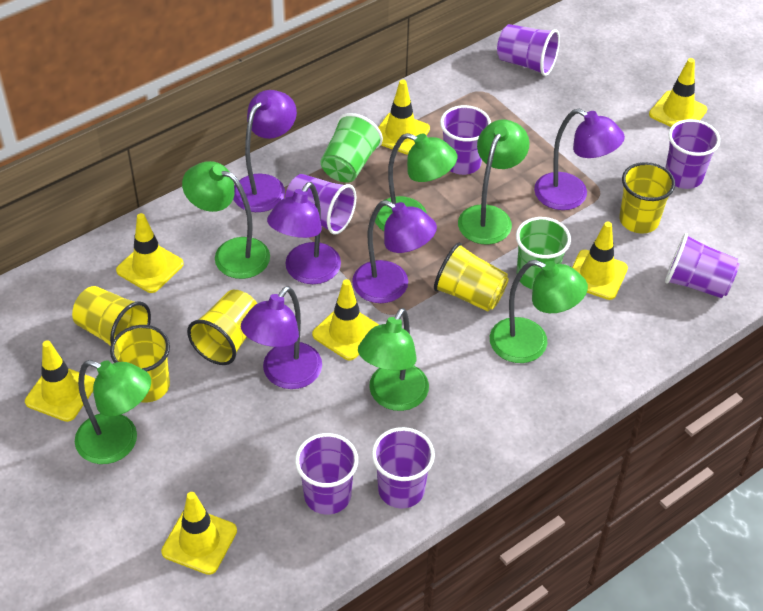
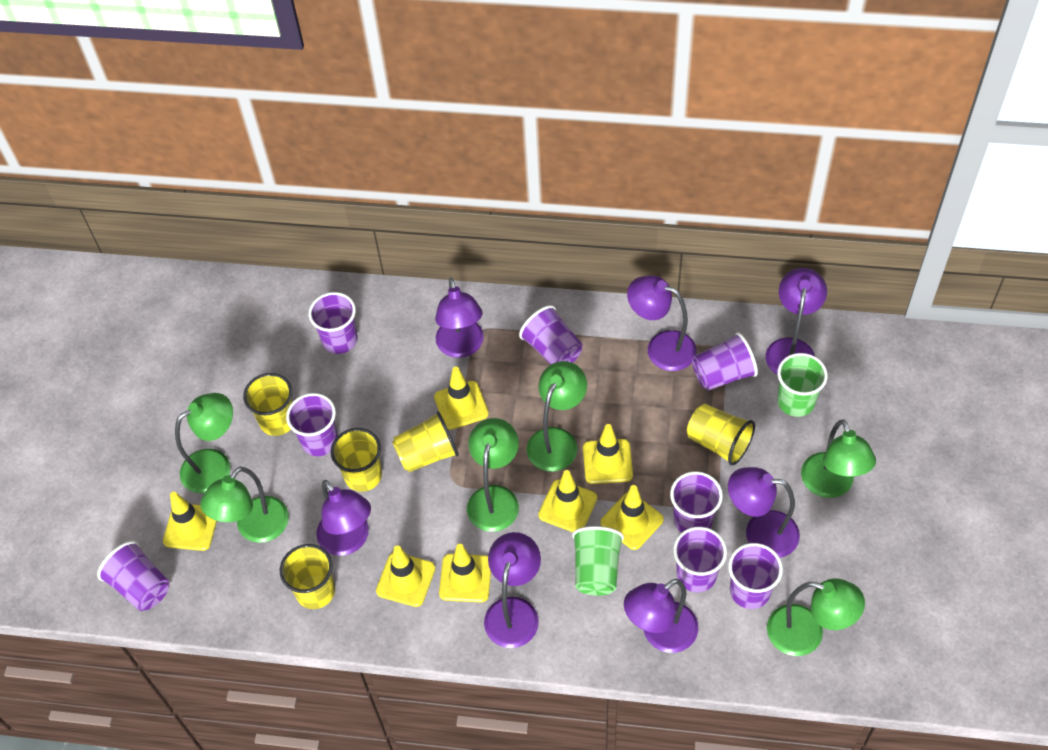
purple cup: 7 -> 8
purple lamp: 5 -> 7

